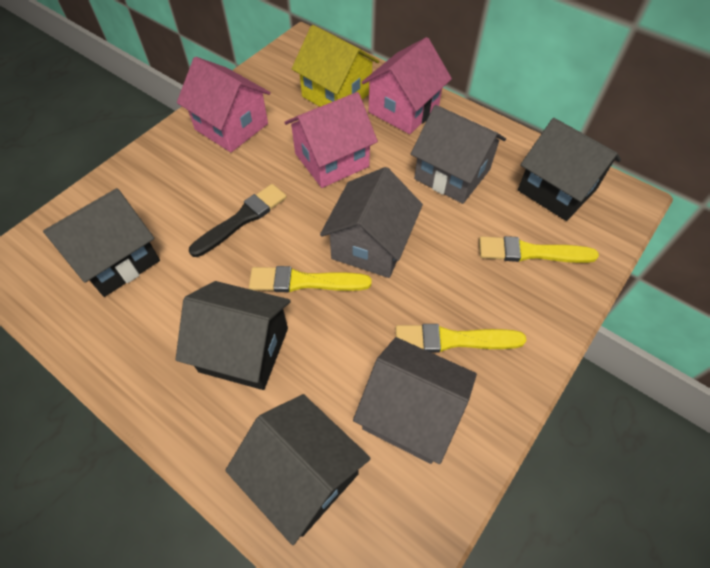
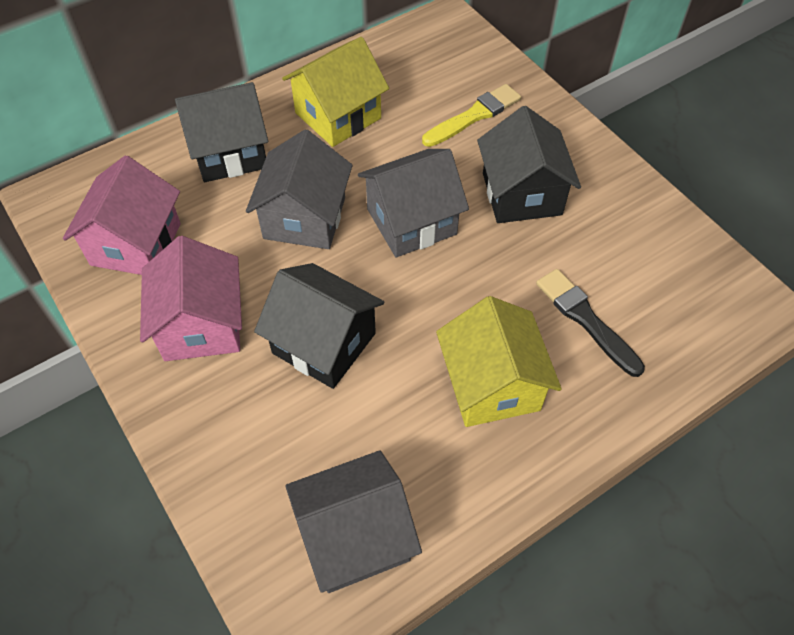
black house: 4 -> 3
pink house: 3 -> 2
yellow brush: 3 -> 1
yellow house: 1 -> 2

